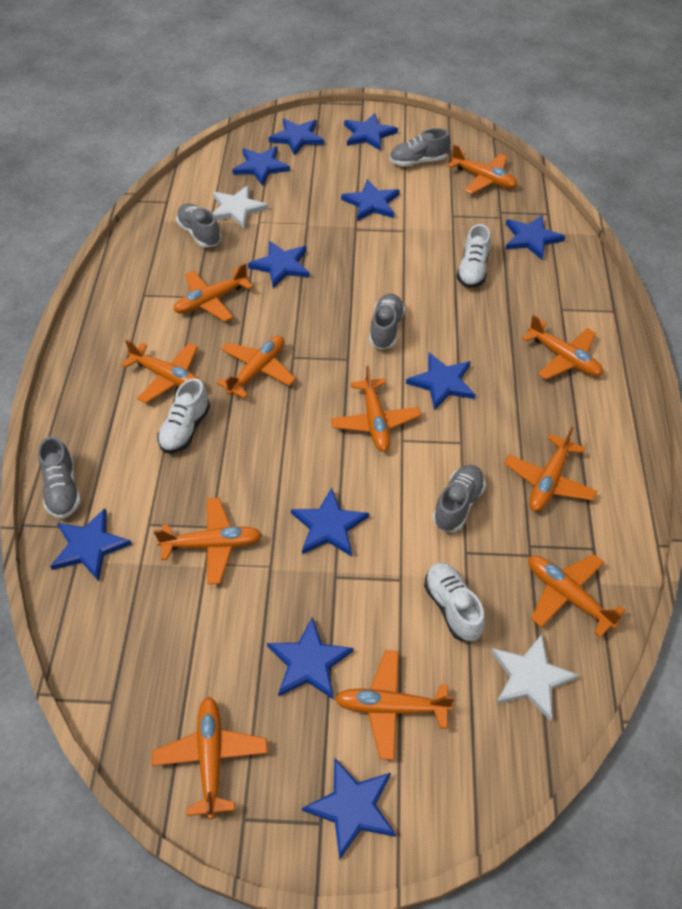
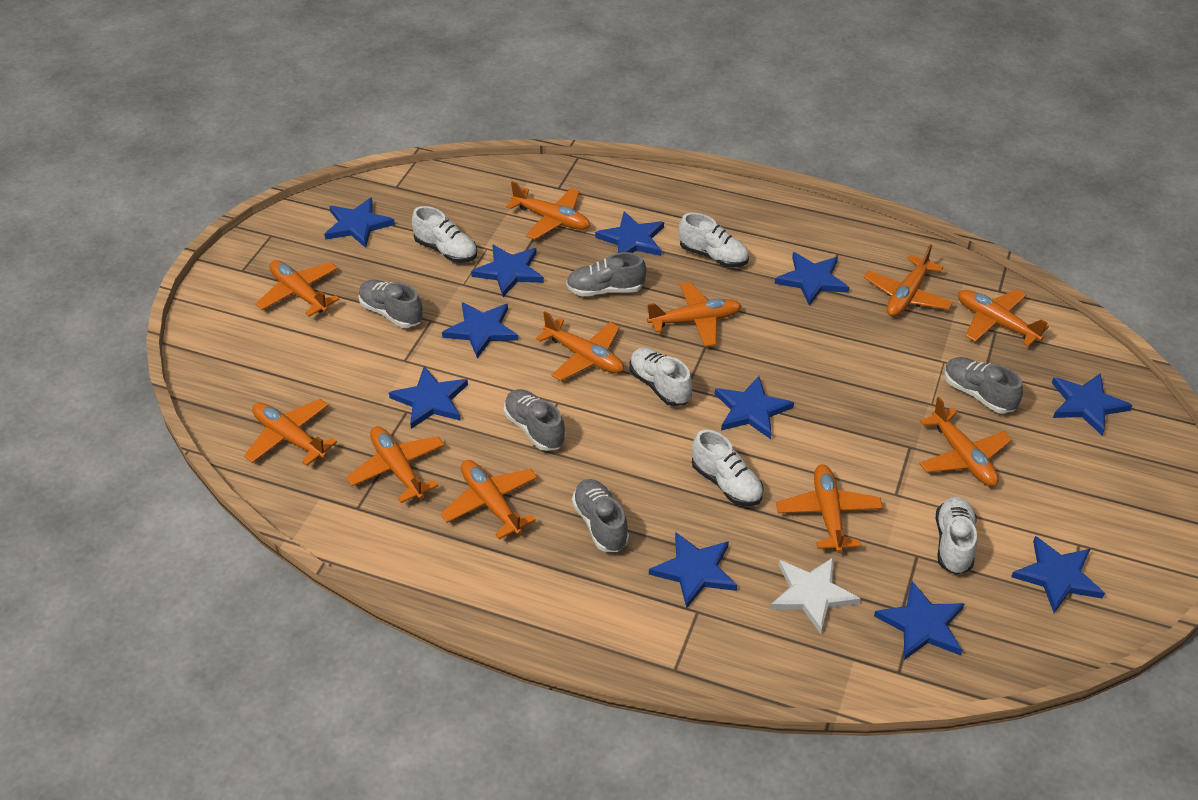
white shoe: 3 -> 5
white star: 2 -> 1

